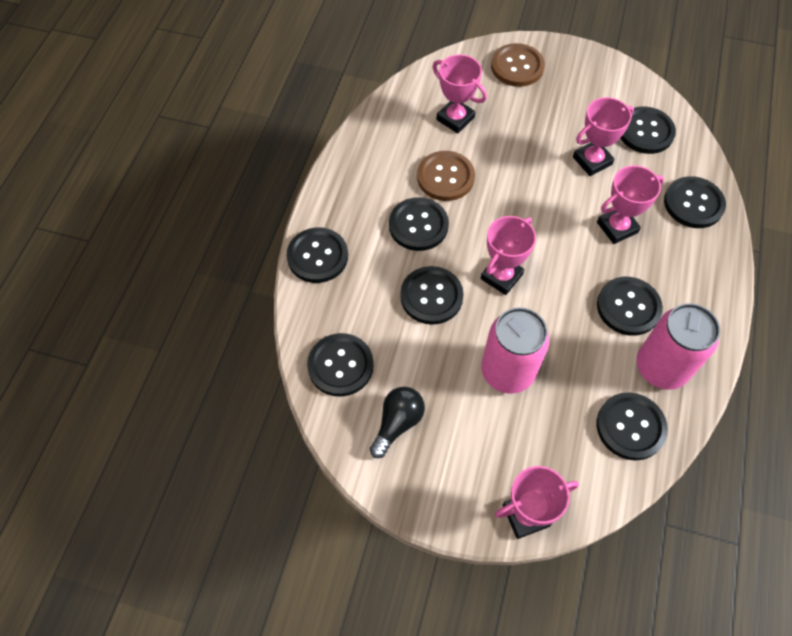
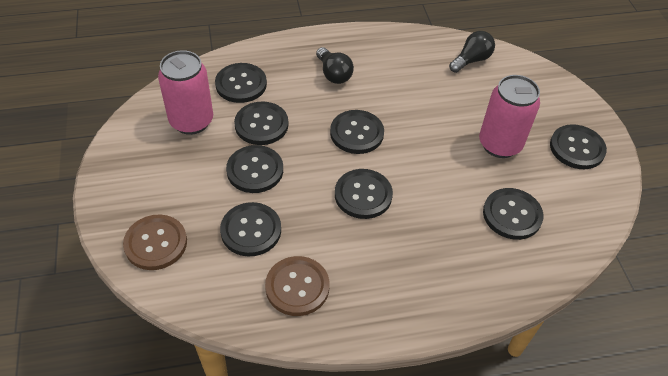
black light bulb: 1 -> 2
pink trophy: 5 -> 0

